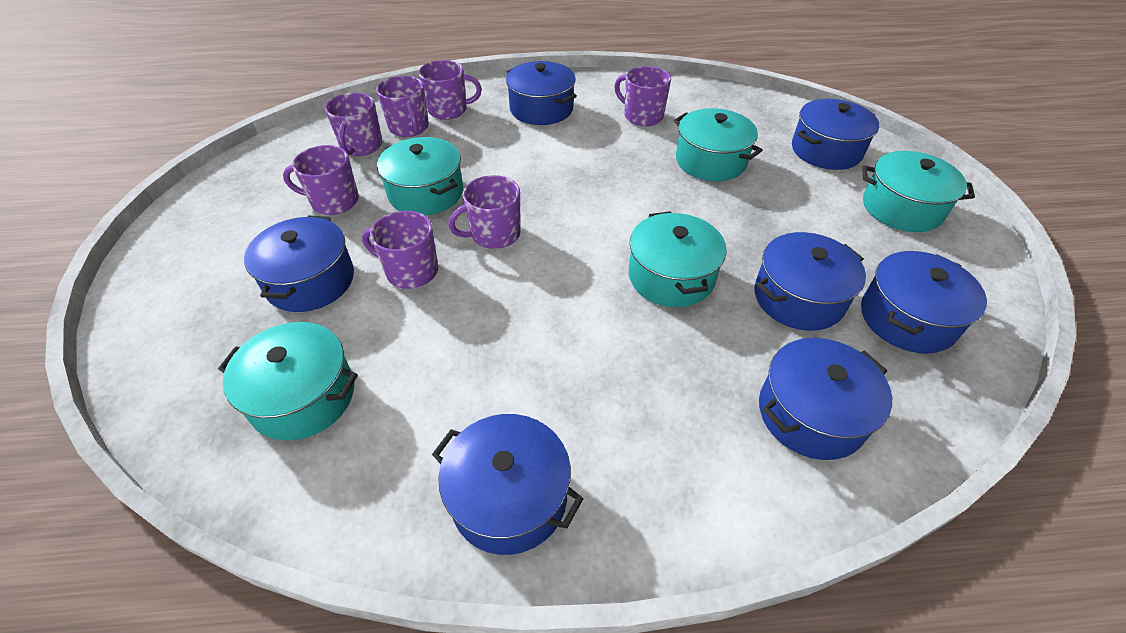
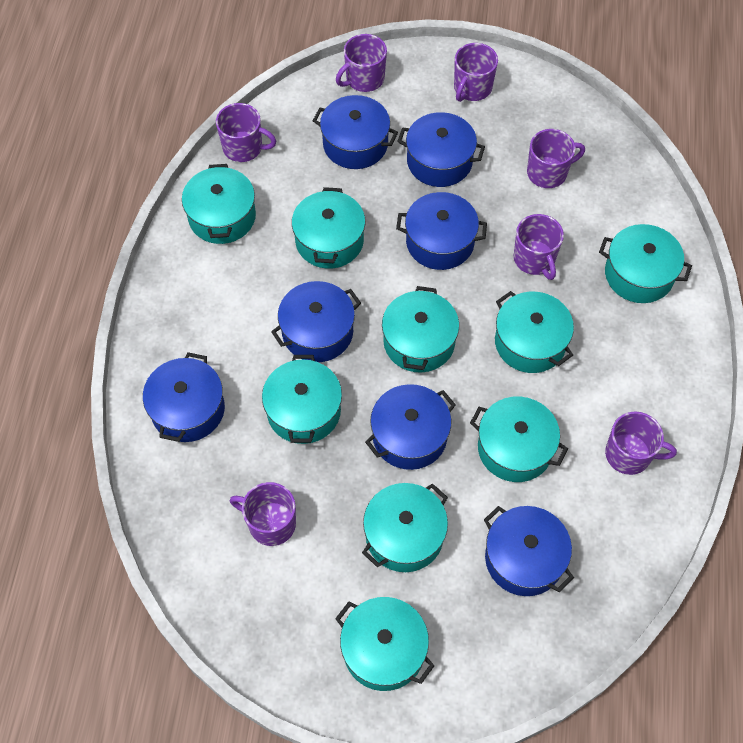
turquoise pot: 5 -> 9

